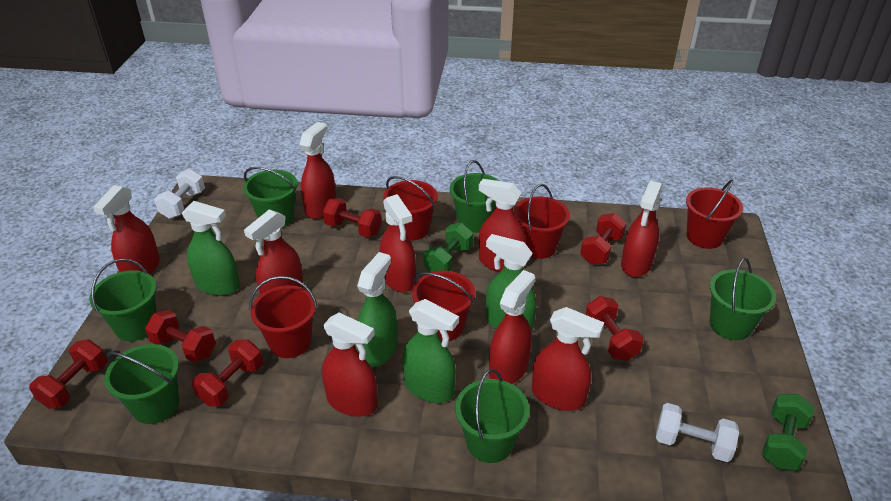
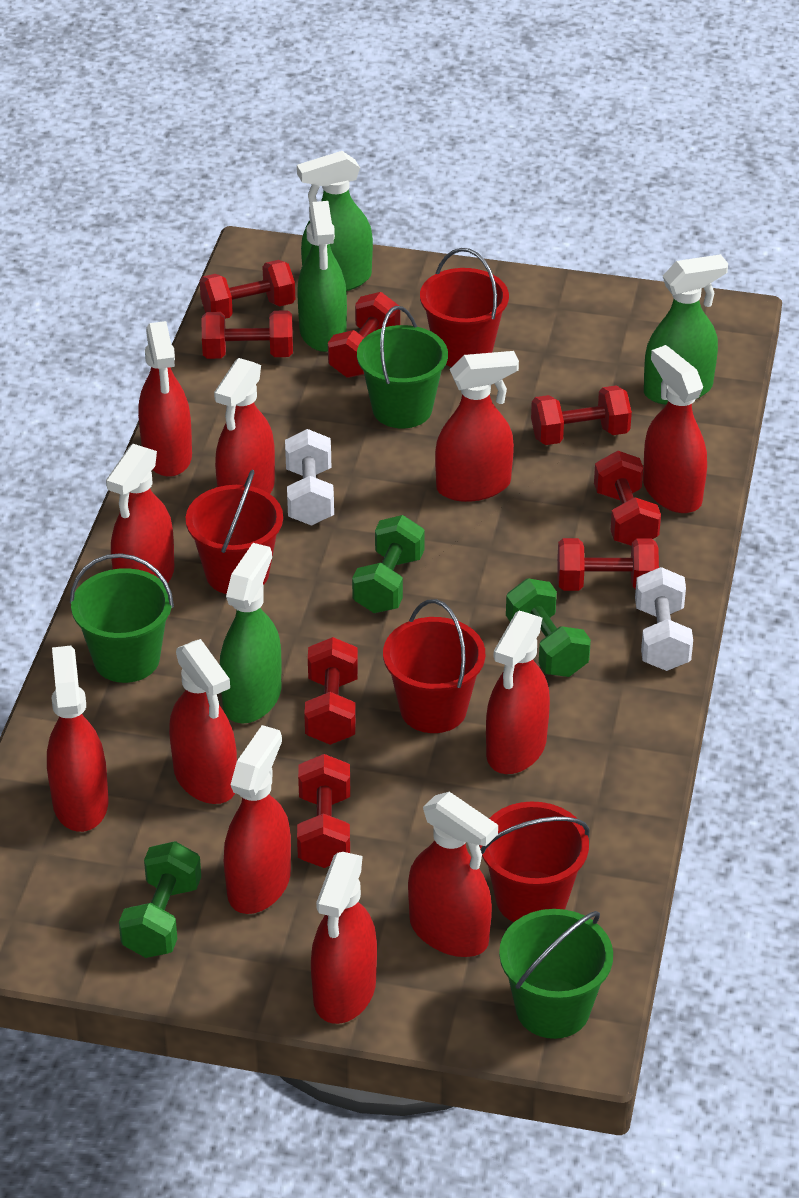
green bucket: 6 -> 3
green dumbbell: 2 -> 3
red bucket: 5 -> 4
red dumbbell: 6 -> 8
red spray bottle: 9 -> 11

